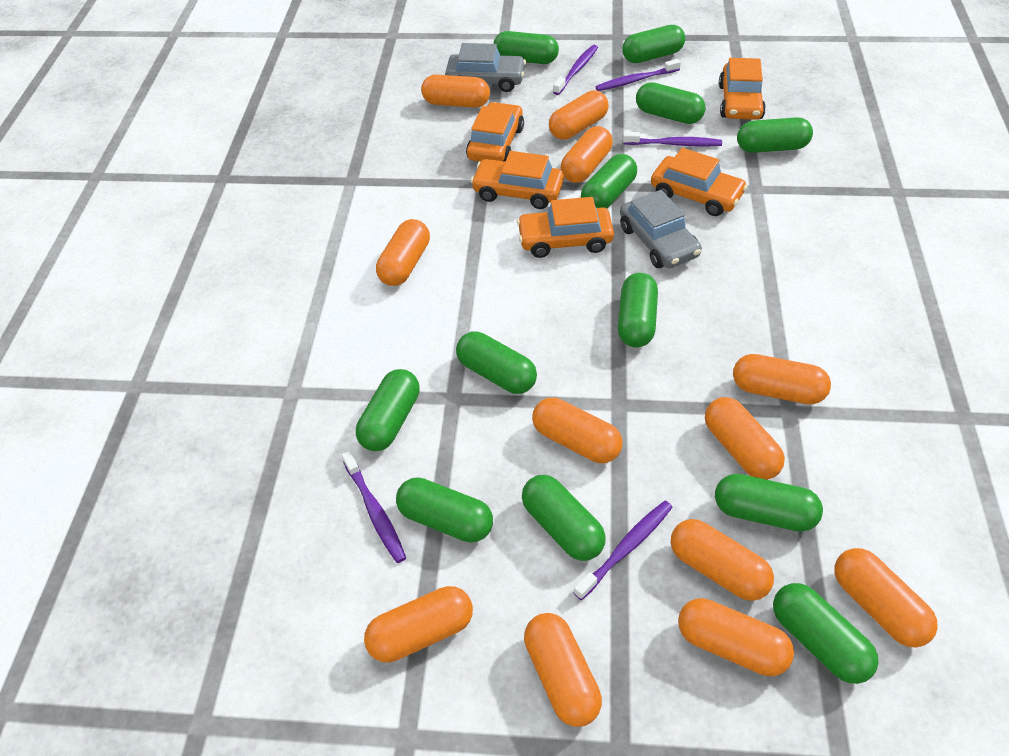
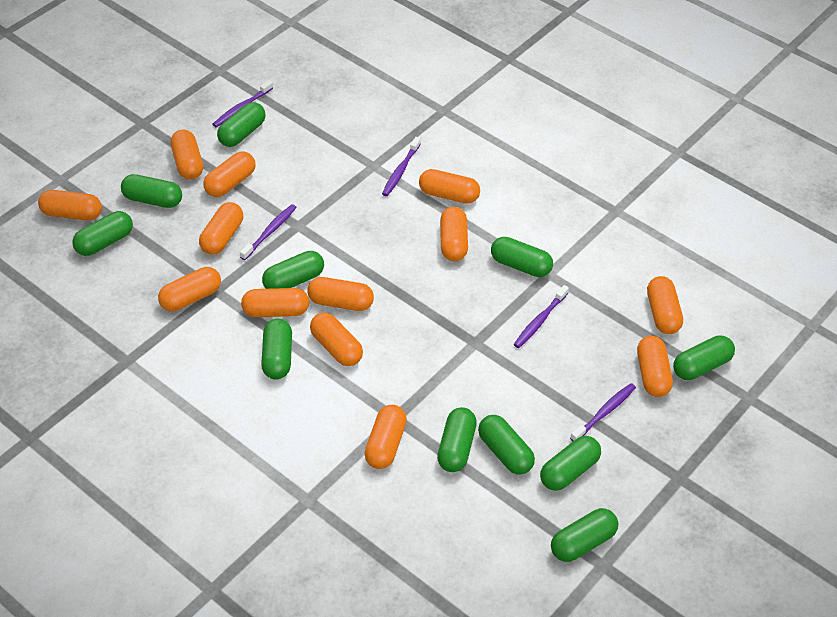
green capsule: 12 -> 11
grey car: 2 -> 0
orange capsule: 12 -> 13
orange car: 5 -> 0

